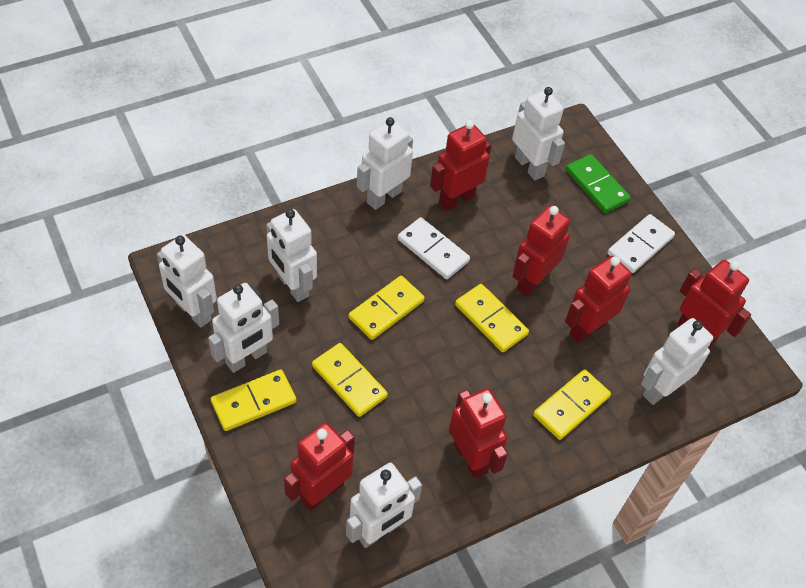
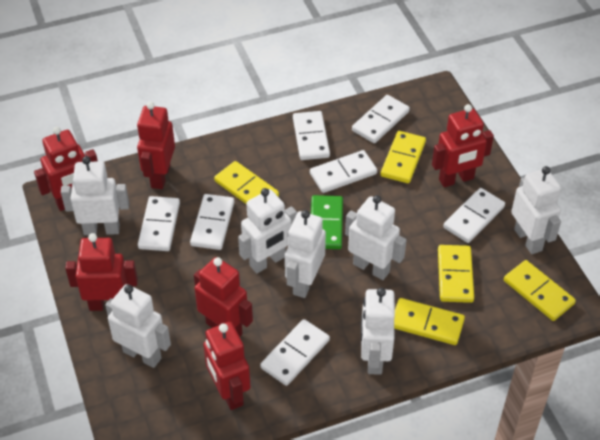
white domino: 2 -> 7

